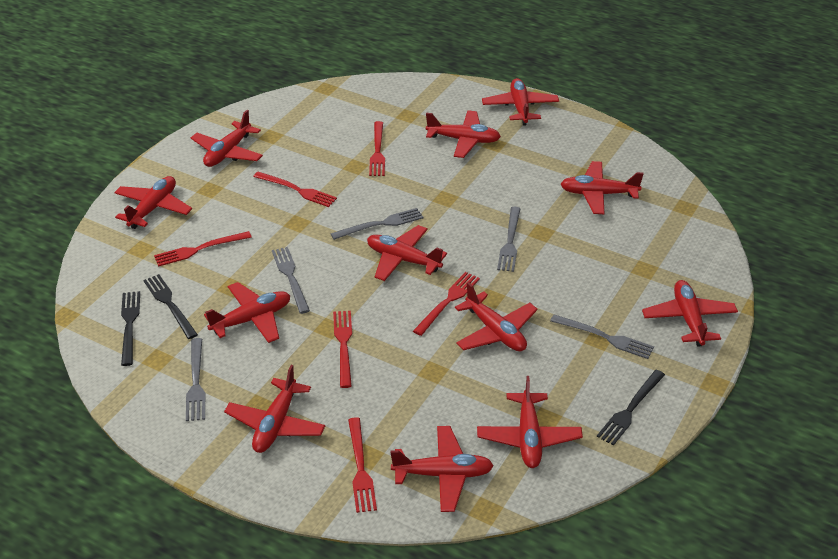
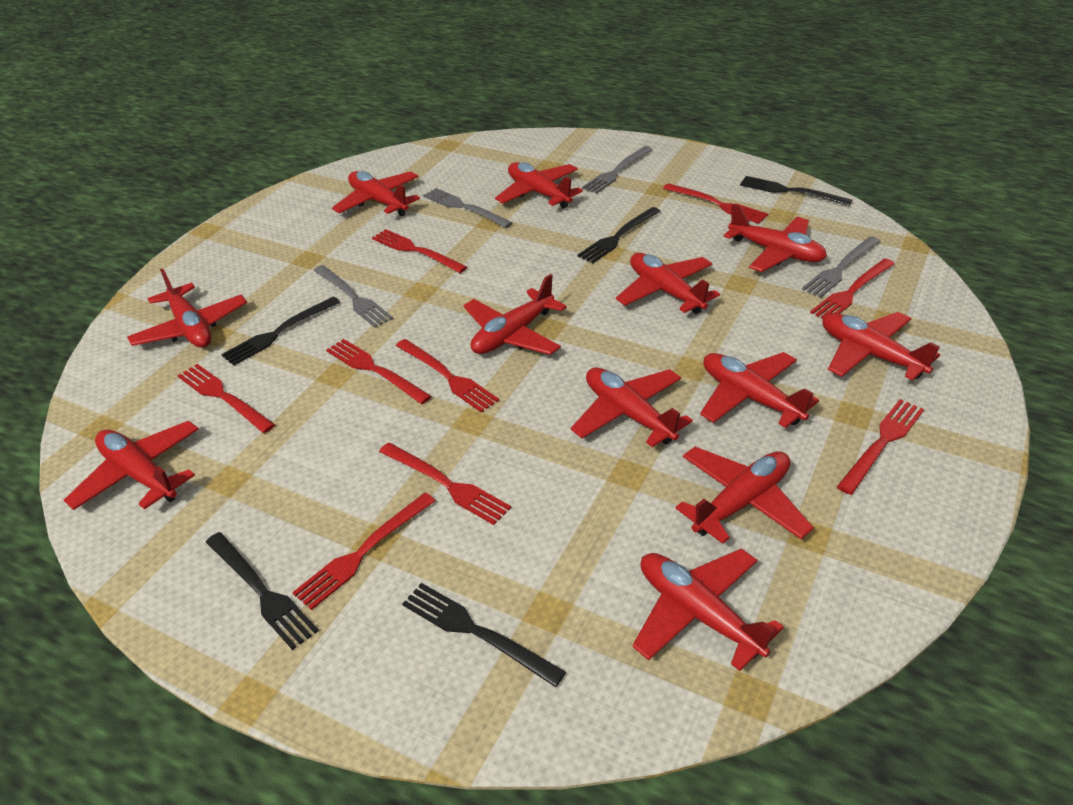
black fork: 3 -> 5
grey fork: 5 -> 4
red fork: 6 -> 9

